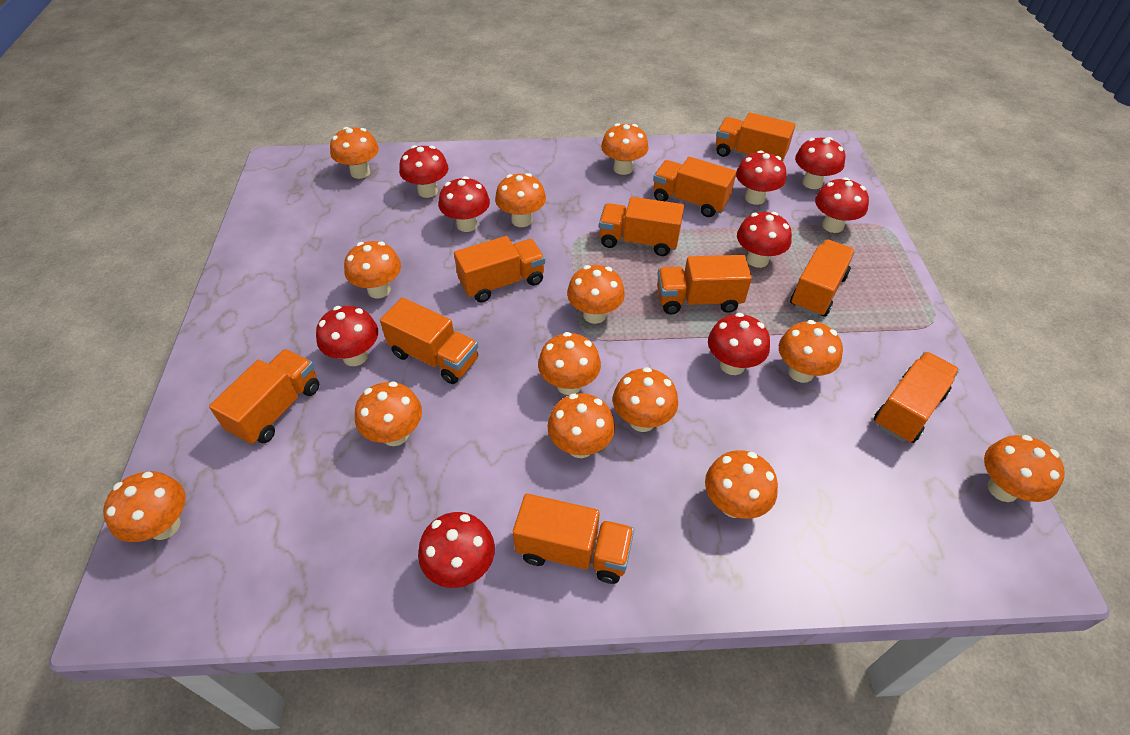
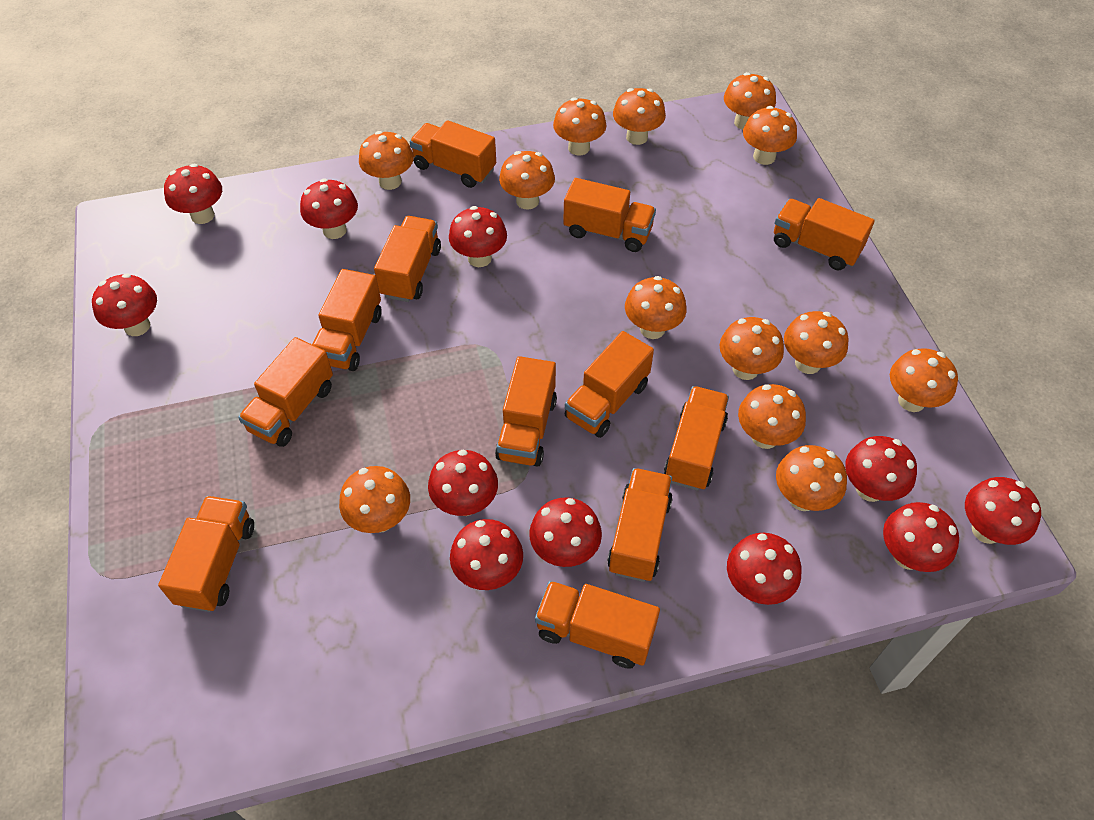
orange truck: 10 -> 12
red mushroom: 9 -> 11

